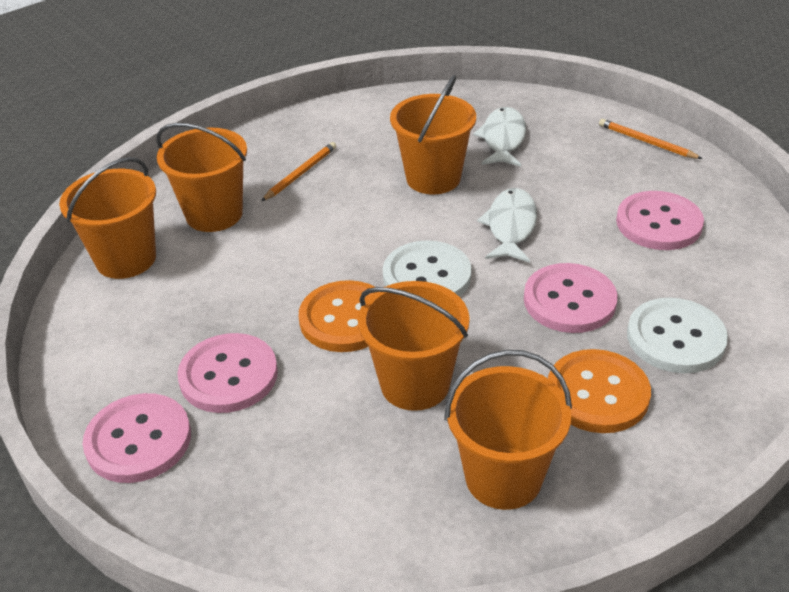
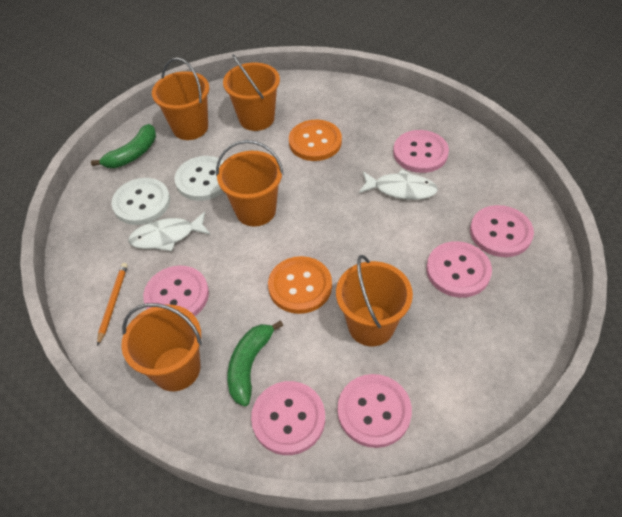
green banana: 0 -> 2
orange pencil: 2 -> 1
pink button: 4 -> 6

